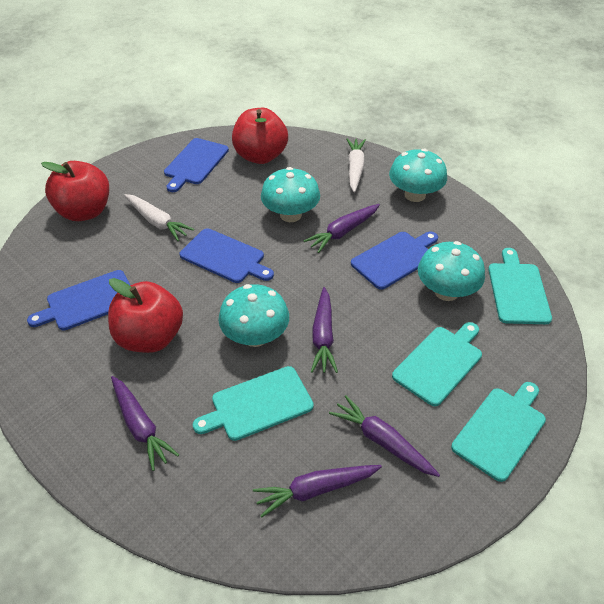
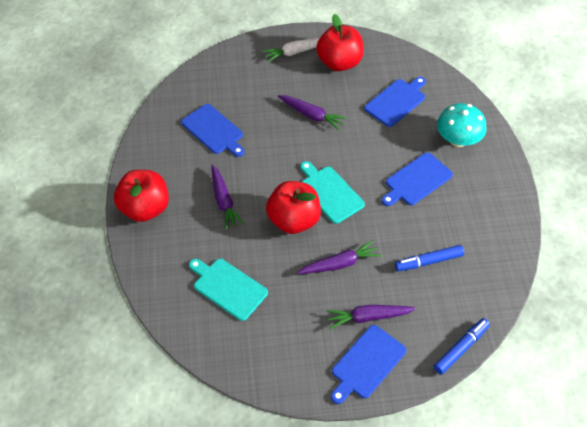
blue marker: 0 -> 2
purple carrot: 5 -> 4
turquoise cutting board: 4 -> 2
turquoise mushroom: 4 -> 1
white carrot: 2 -> 1

